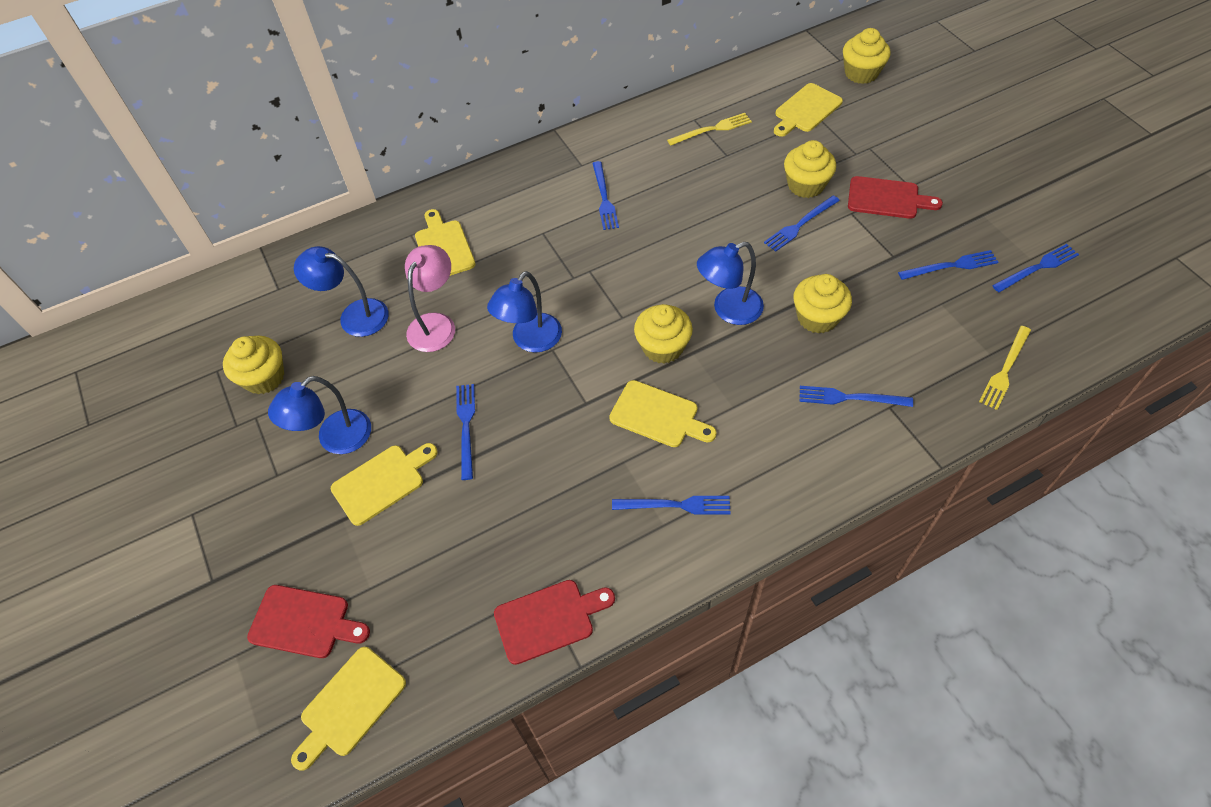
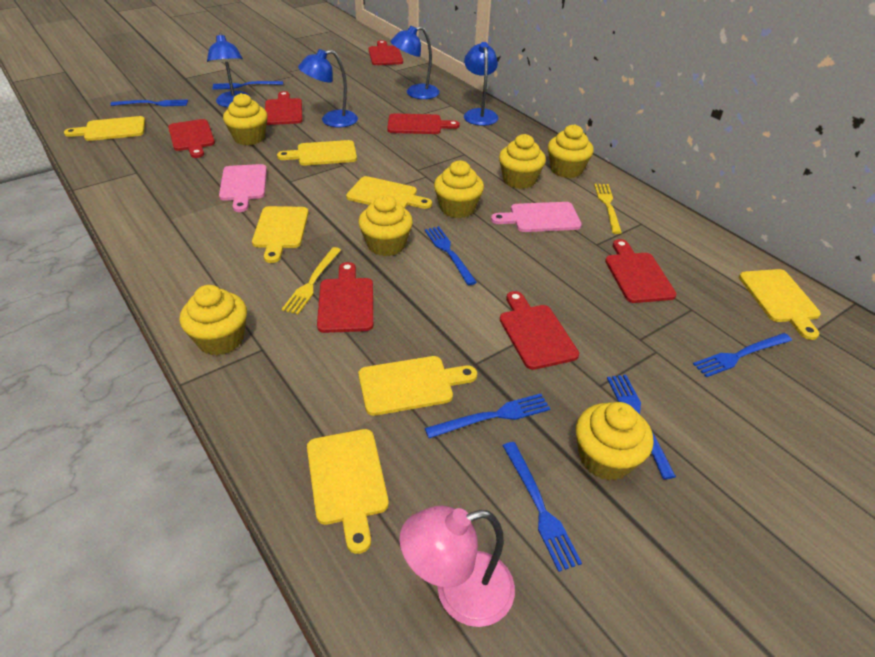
pink cutting board: 0 -> 2
red cutting board: 3 -> 7
yellow cupcake: 5 -> 7
yellow cutting board: 5 -> 7

